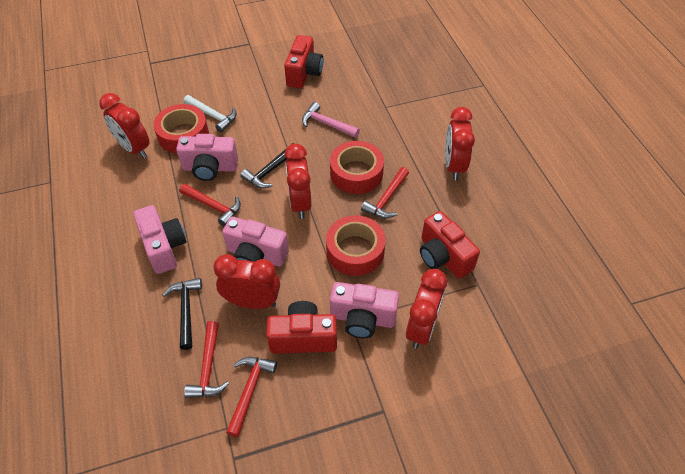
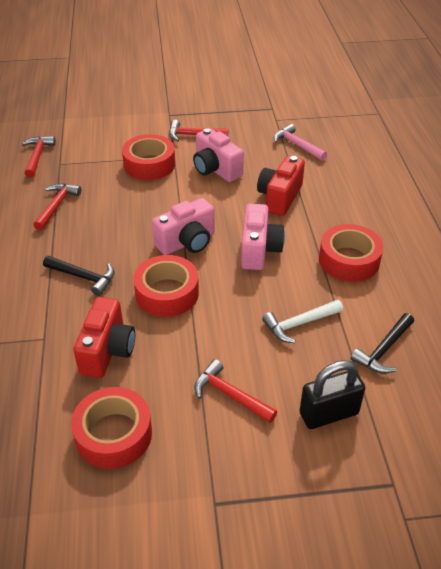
black padlock: 0 -> 1
pink camera: 4 -> 3
red camera: 3 -> 2
red clock: 5 -> 0
red tape: 3 -> 4

